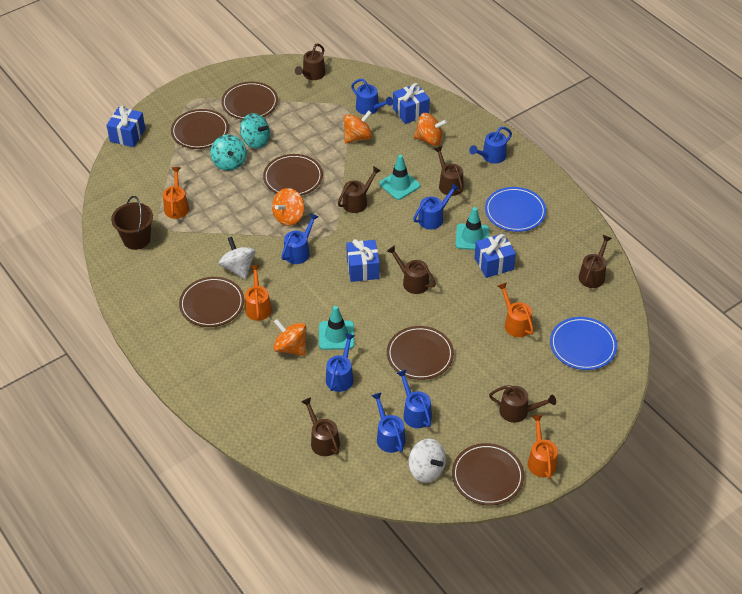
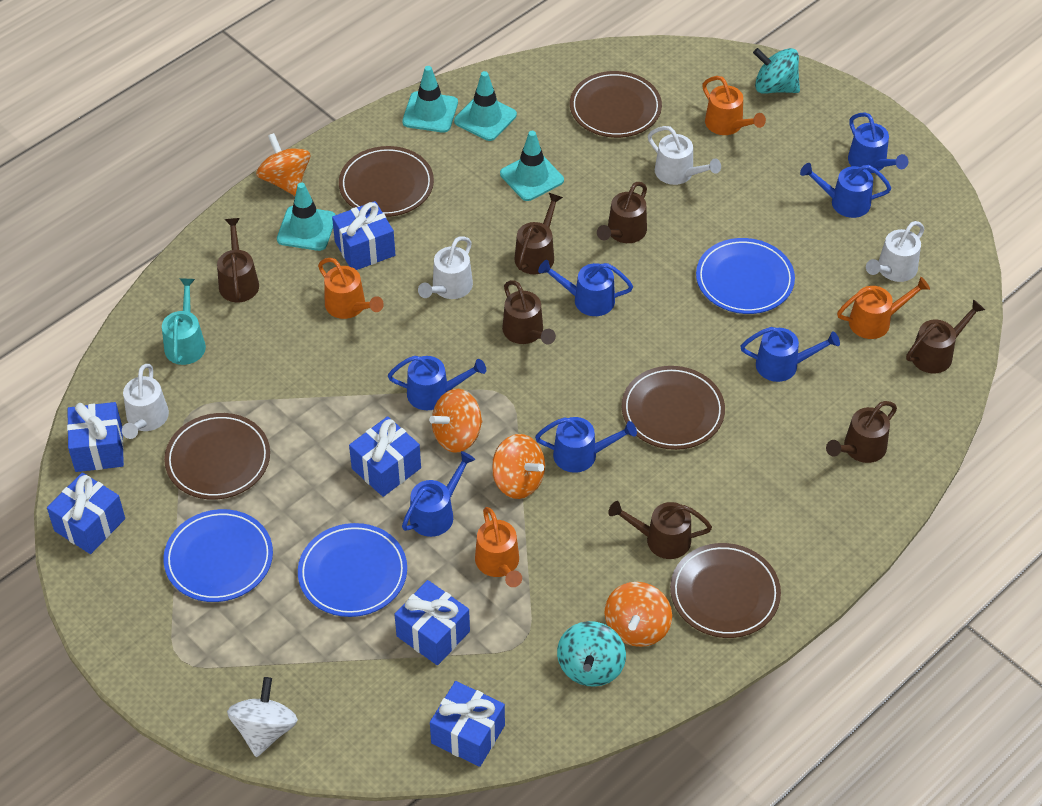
blue gift: 4 -> 6
blue plate: 2 -> 3
brown bucket: 1 -> 0
brown plate: 6 -> 5
turquoise traffic cone: 3 -> 4
turquoise watering can: 0 -> 1
white spinning top: 2 -> 1
white watering can: 0 -> 4

